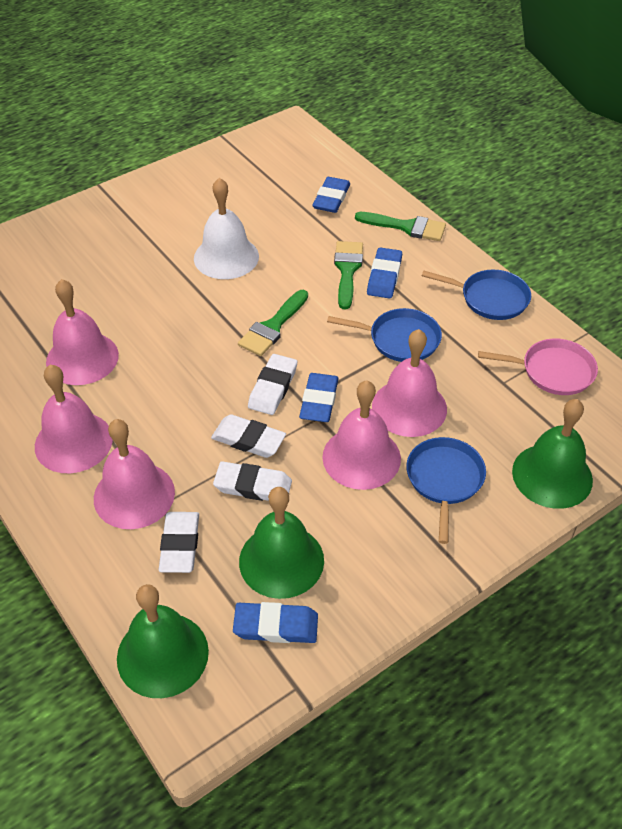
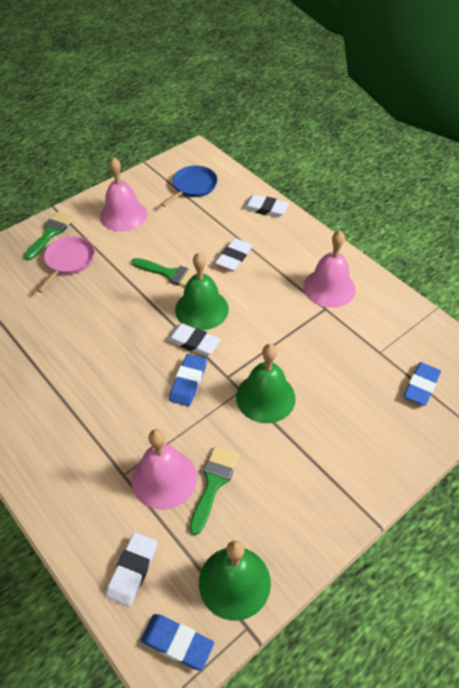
blue eraser: 4 -> 3
blue pan: 3 -> 1
pink bell: 5 -> 3
white bell: 1 -> 0

